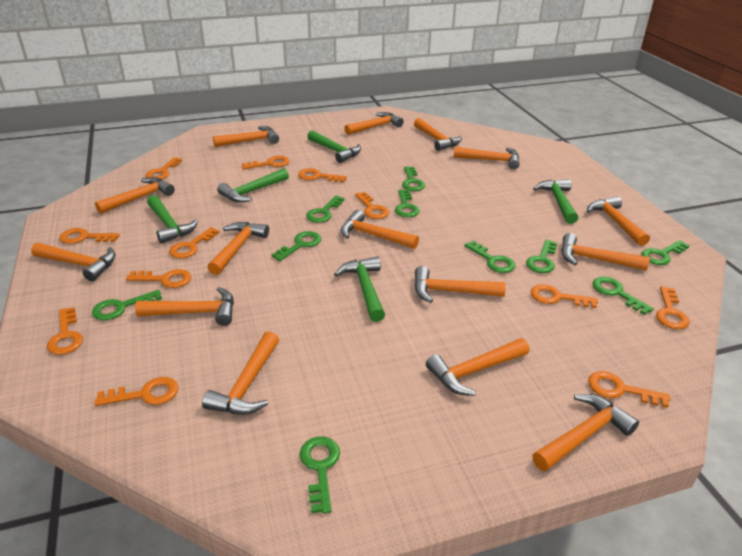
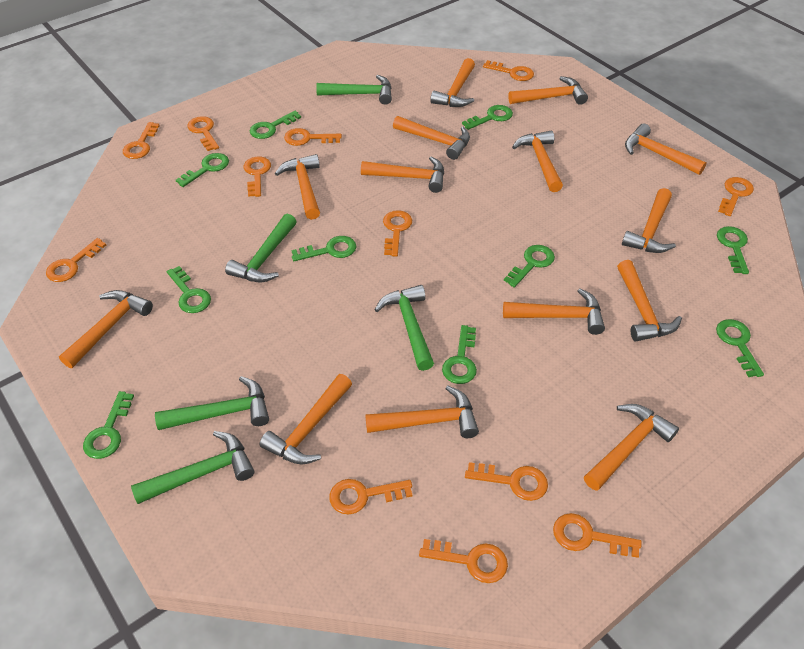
orange hammer: 15 -> 14

